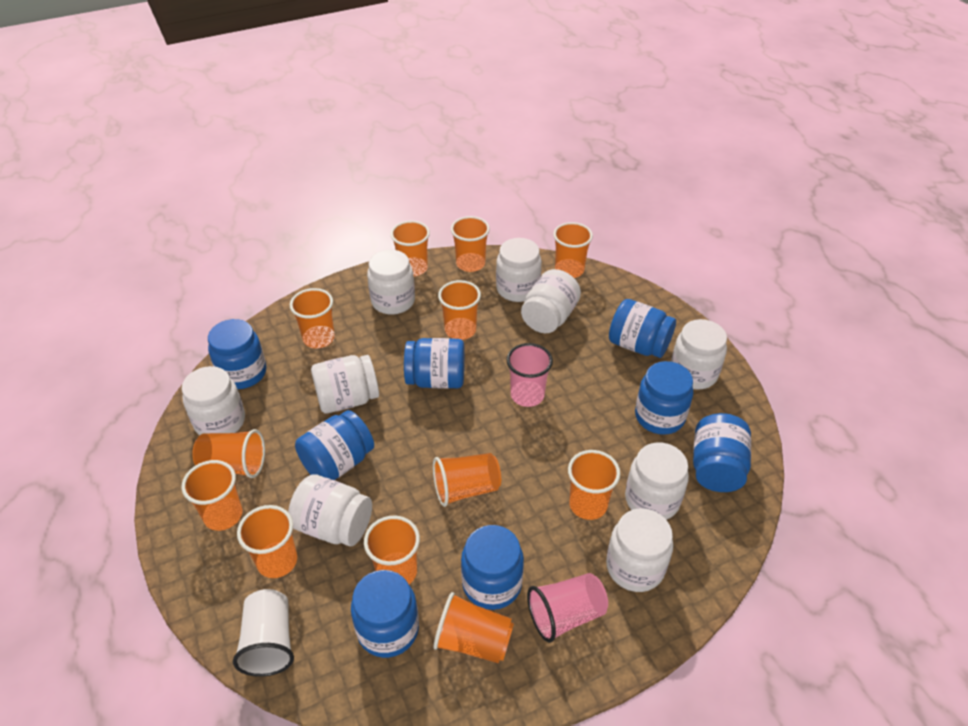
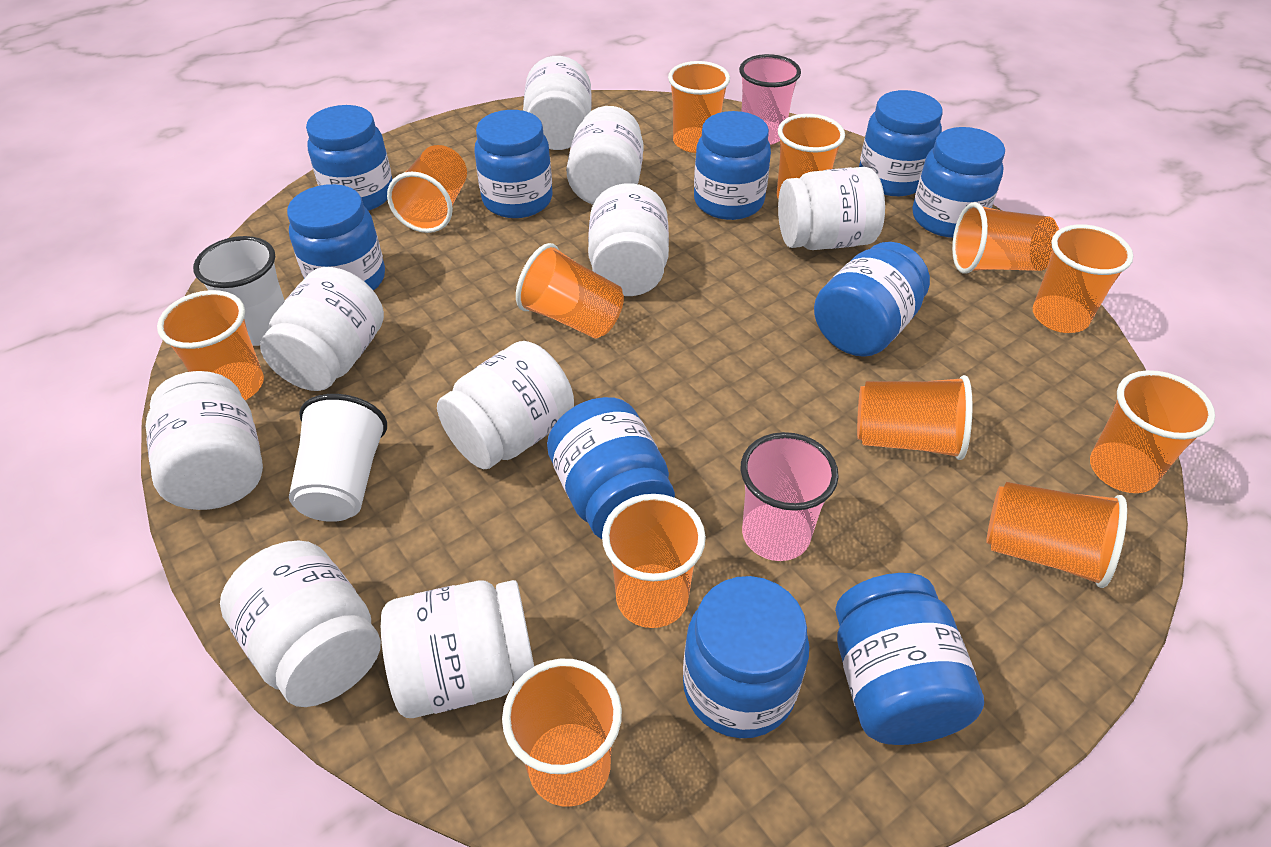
blue jar: 8 -> 10
white cup: 1 -> 2

